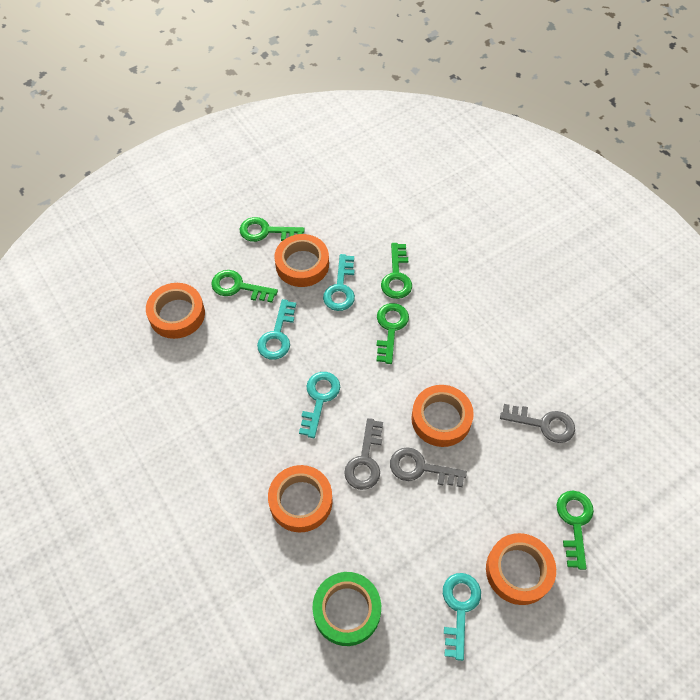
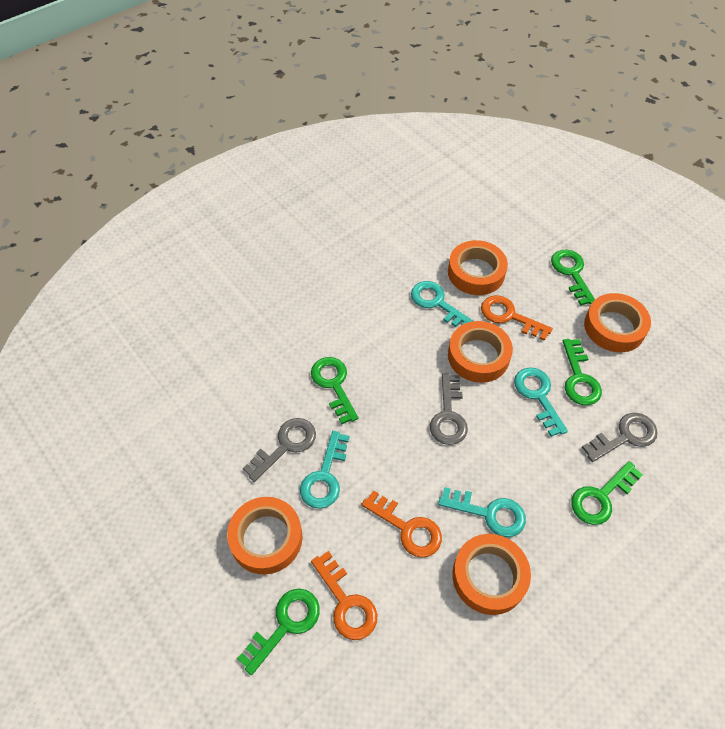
green tape: 1 -> 0
orange key: 0 -> 3

